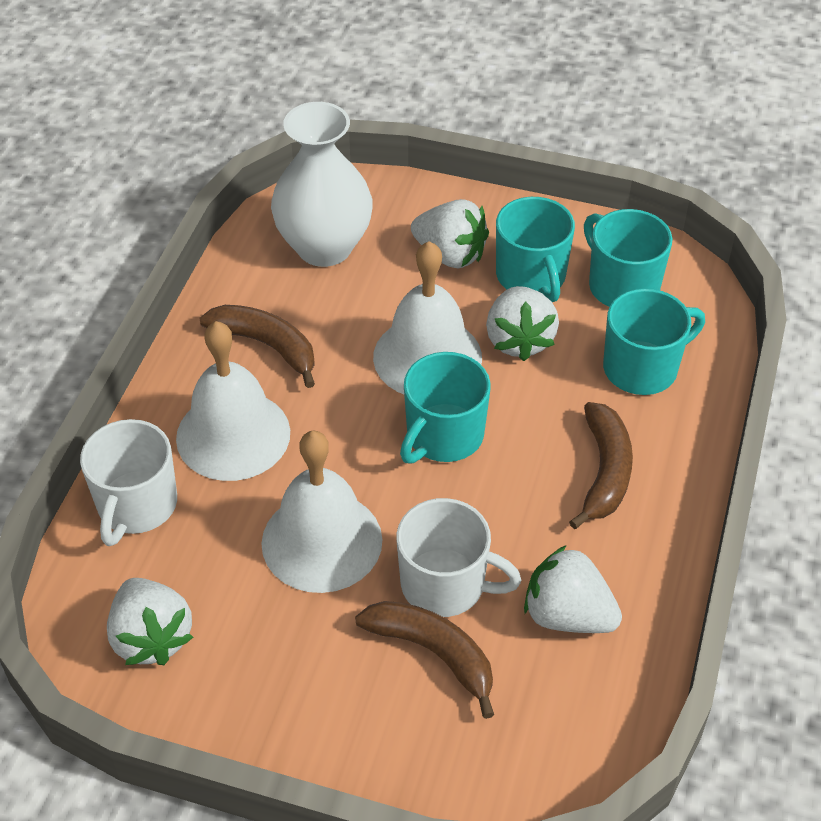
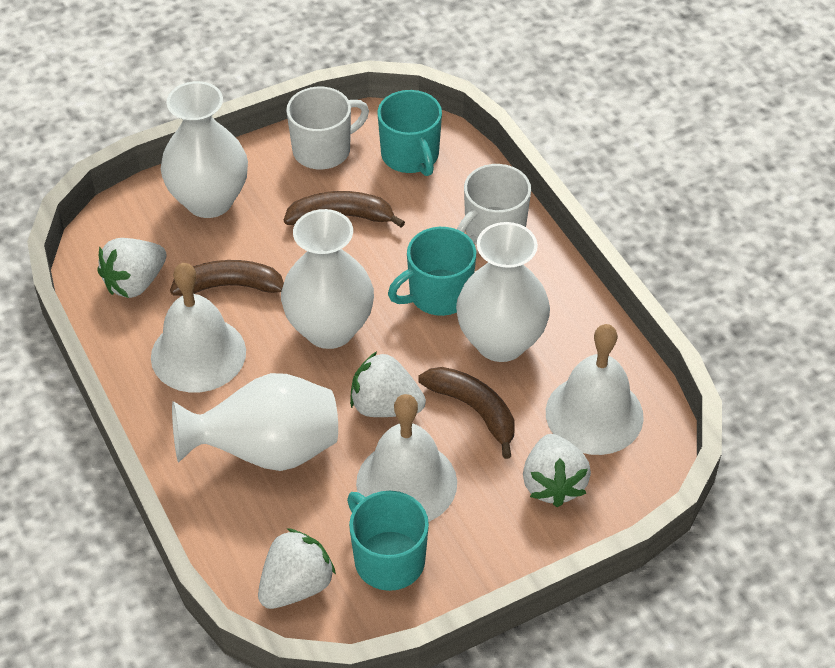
turquoise mug: 4 -> 3
white vase: 1 -> 4

